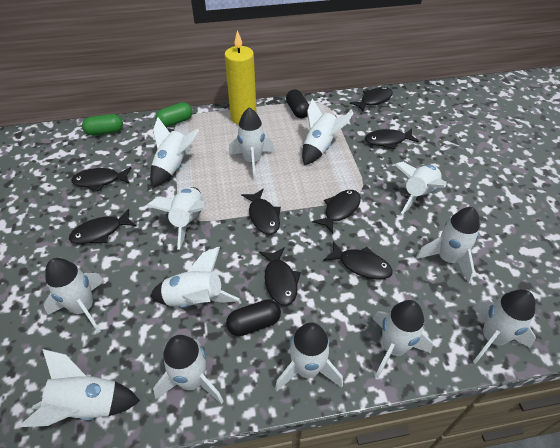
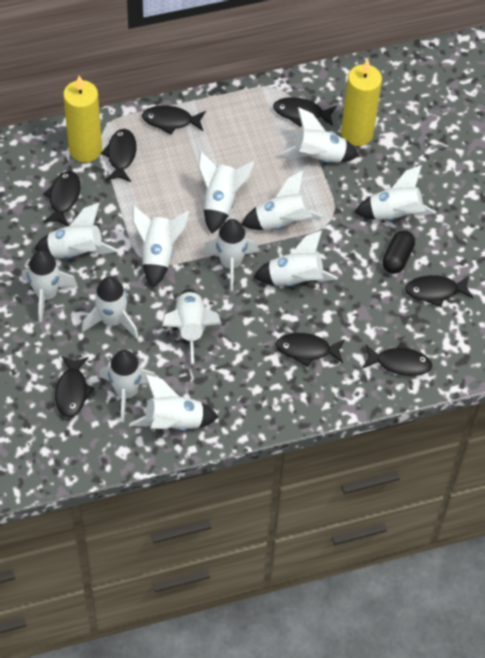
black capsule: 2 -> 1
green capsule: 2 -> 0
yellow candle: 1 -> 2

